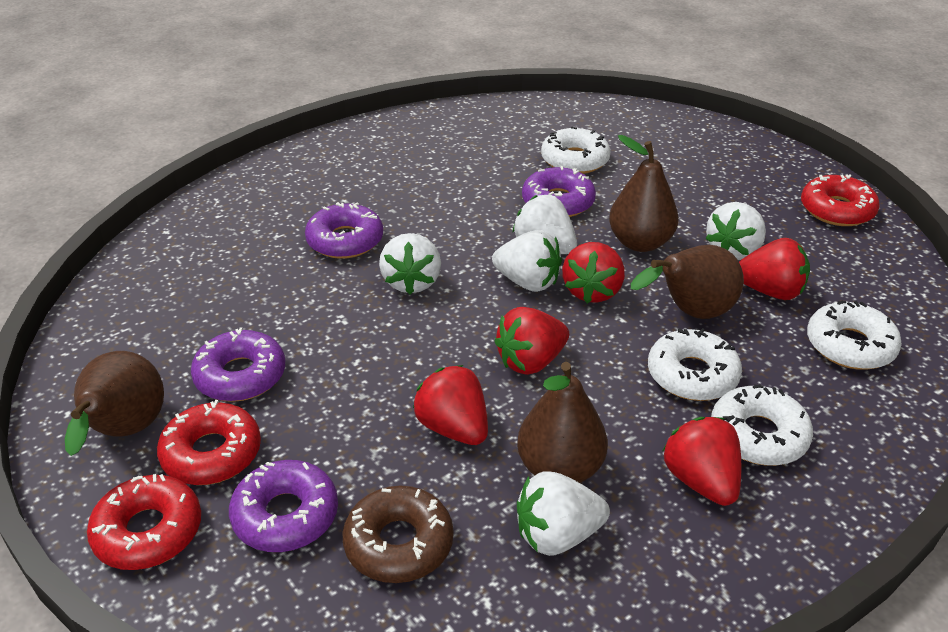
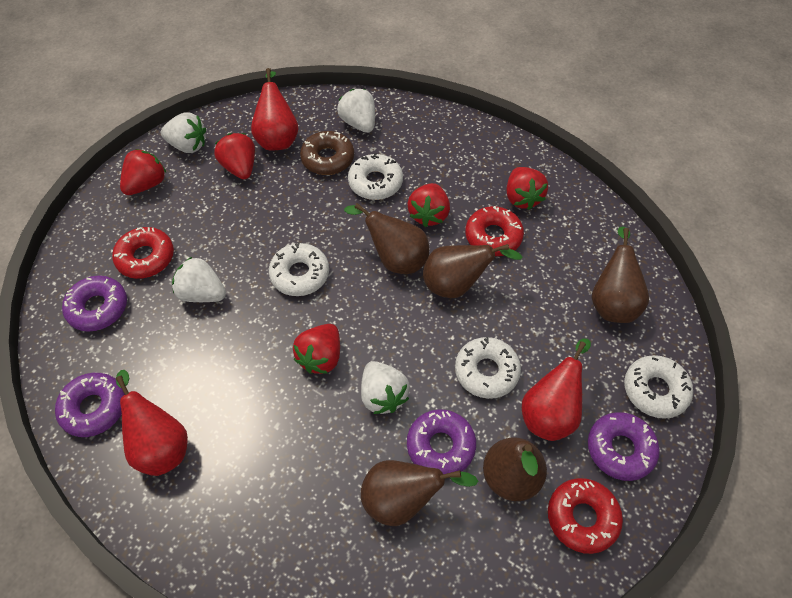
brown pear: 4 -> 5
red pear: 0 -> 3
white strawberry: 5 -> 4

